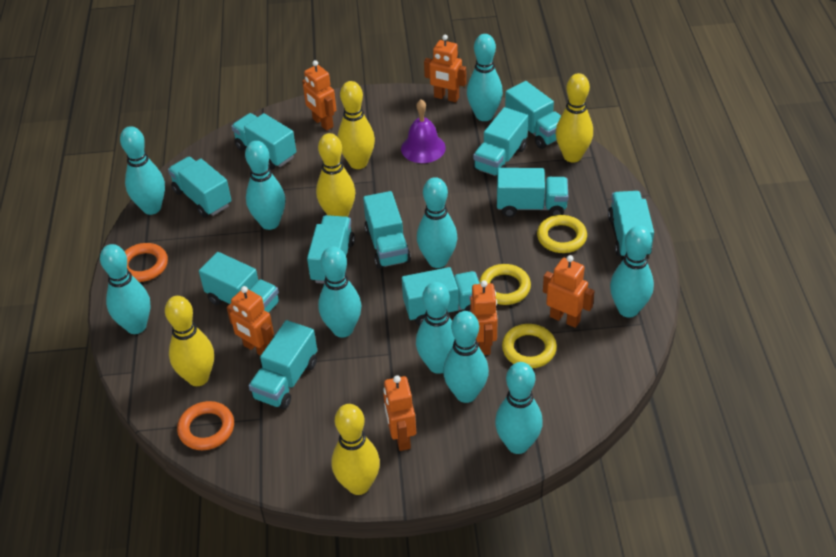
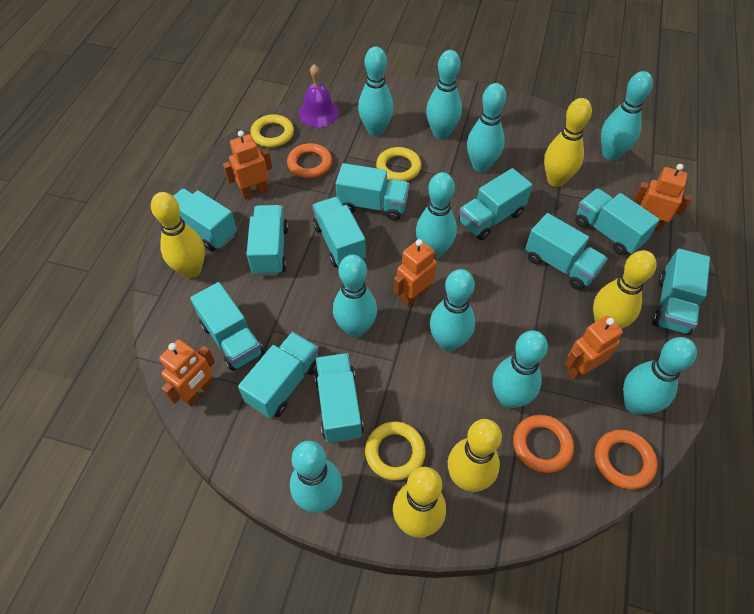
orange ring: 2 -> 3
orange robot: 6 -> 5

